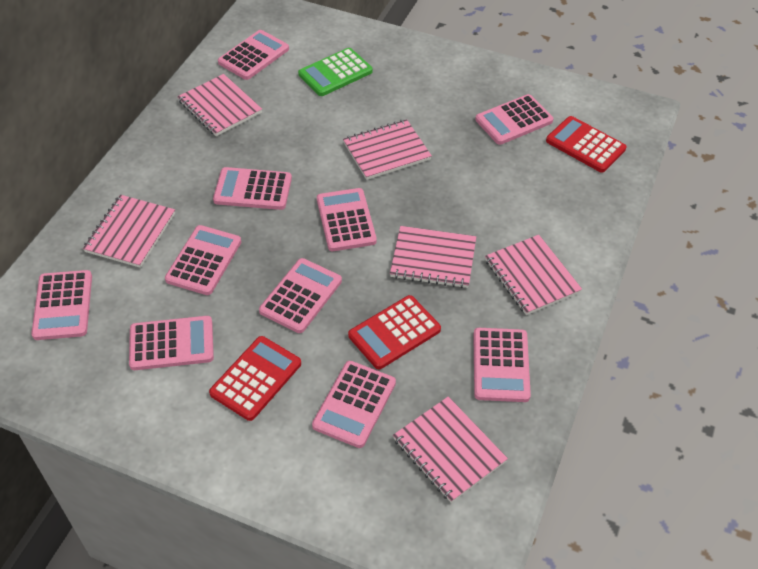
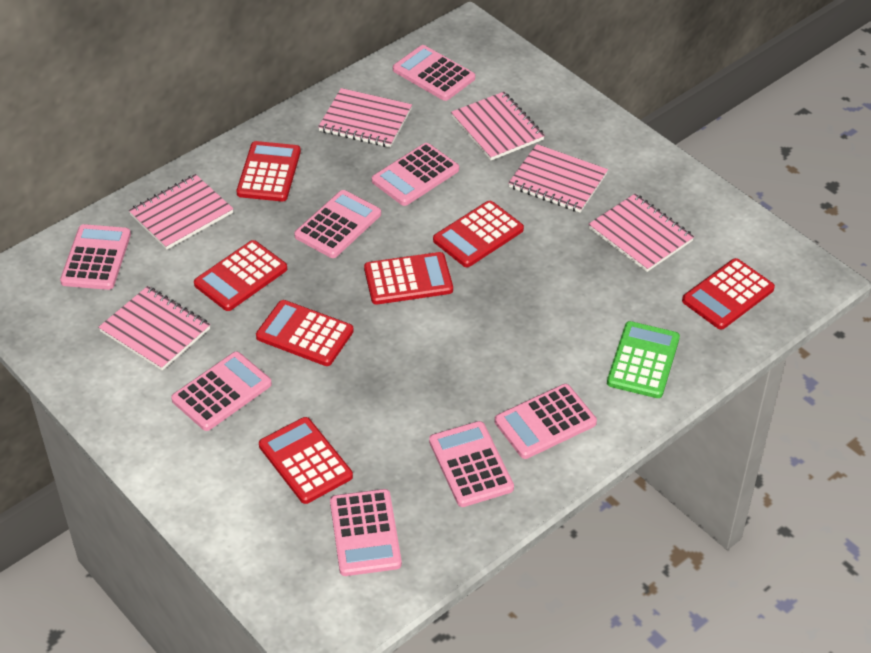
pink calculator: 10 -> 8
red calculator: 3 -> 7

